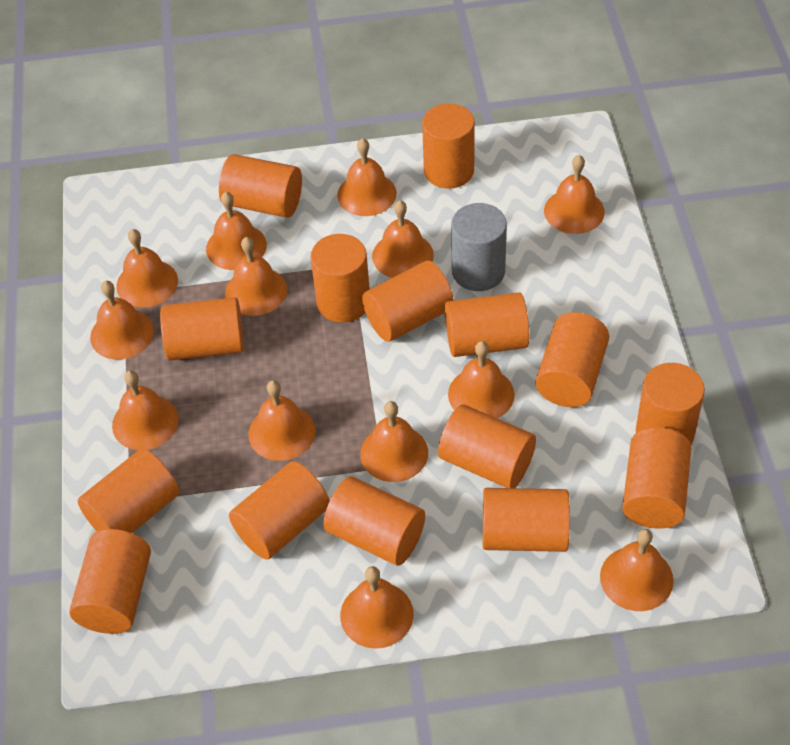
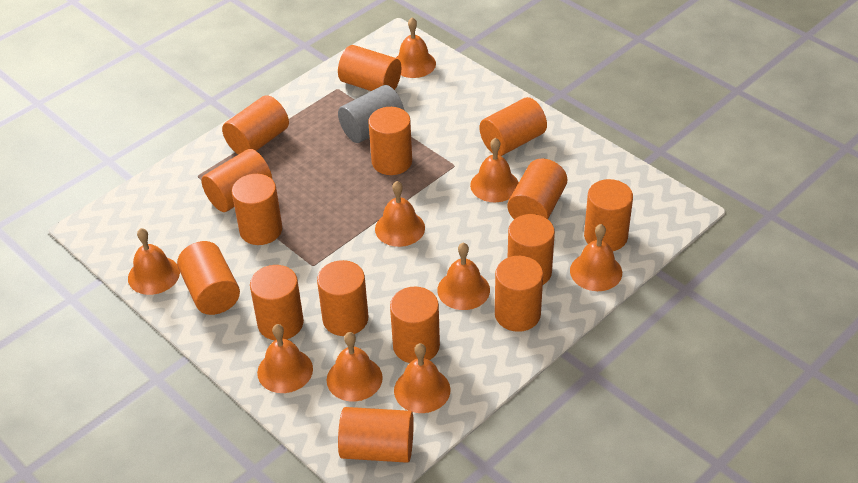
orange bell: 13 -> 9

